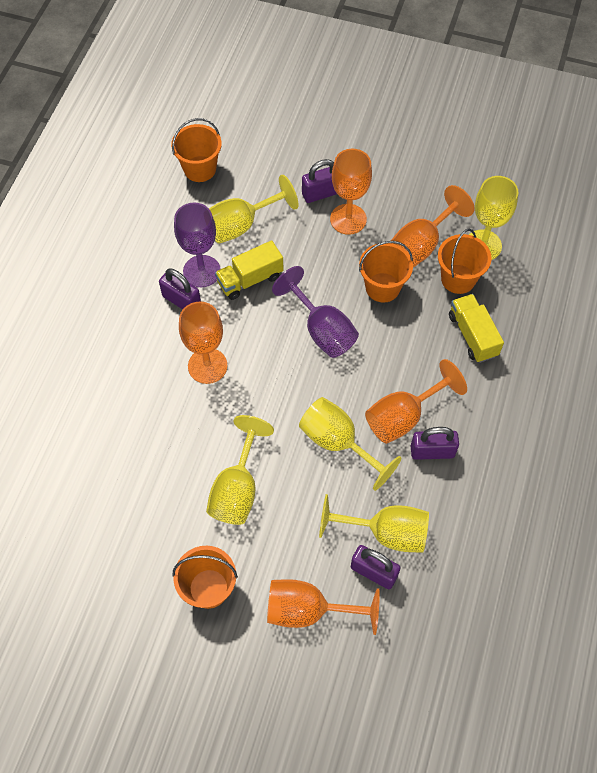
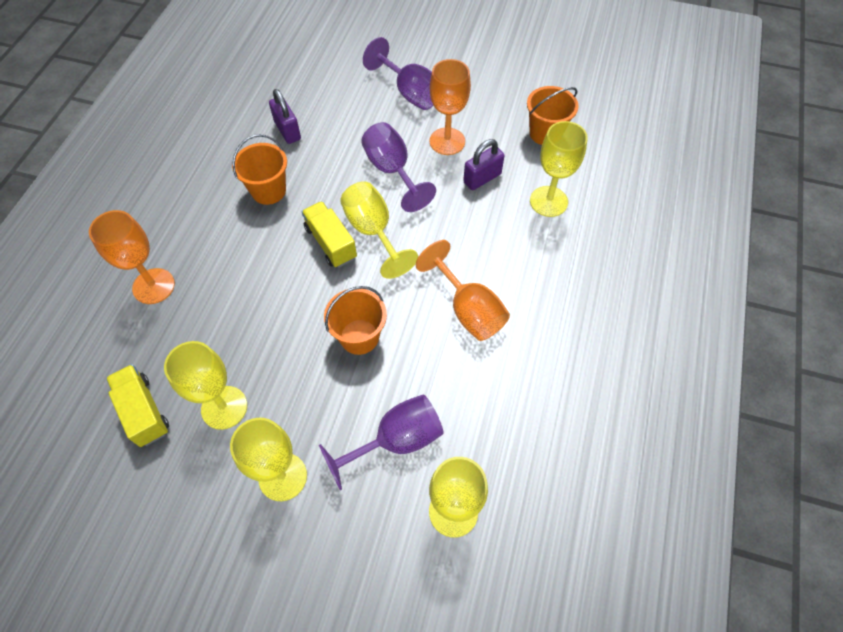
orange bucket: 4 -> 3
orange goblet: 5 -> 3
purple goblet: 2 -> 3
purple padlock: 4 -> 2

